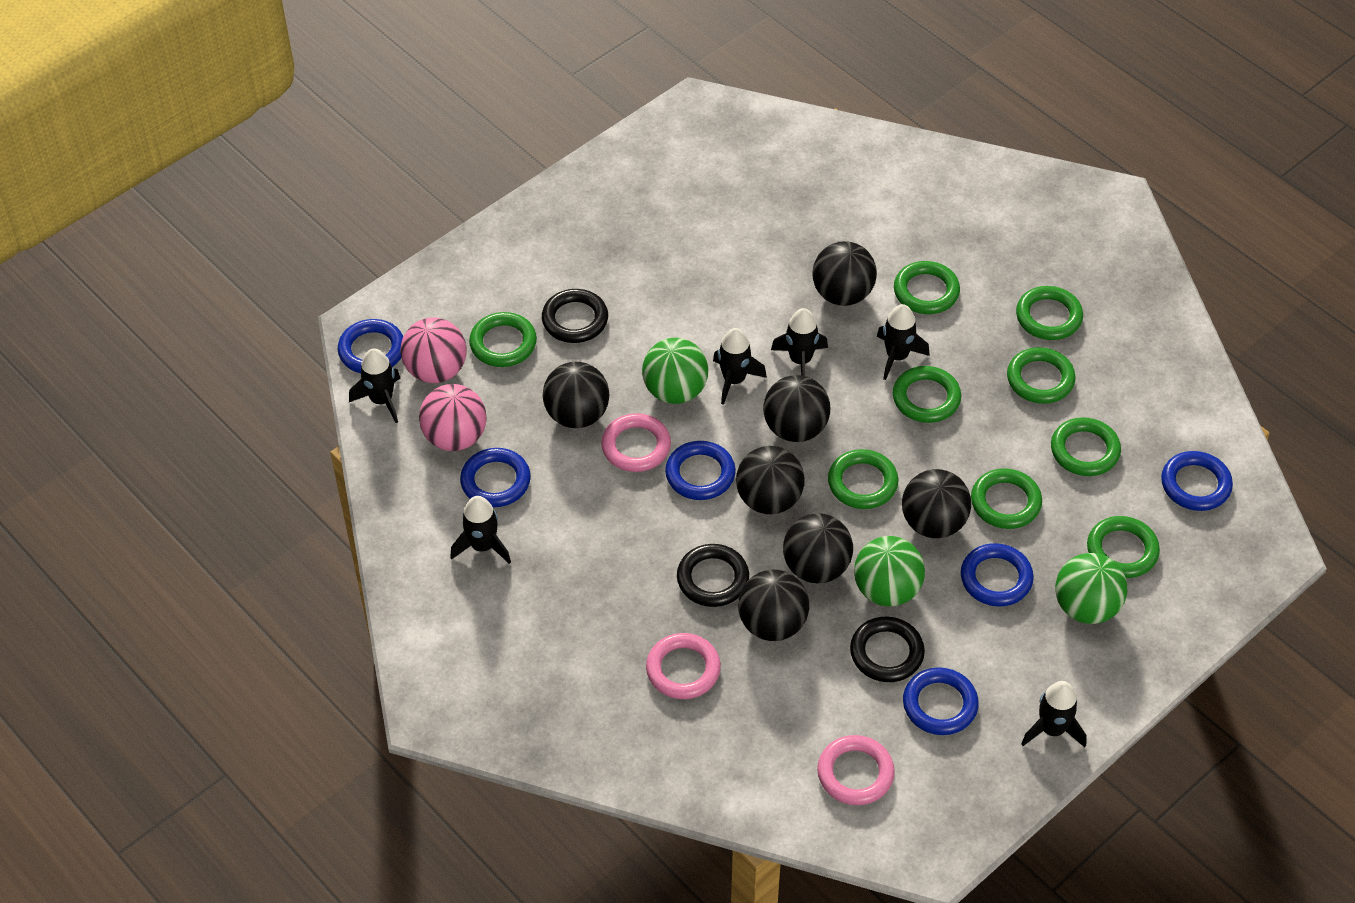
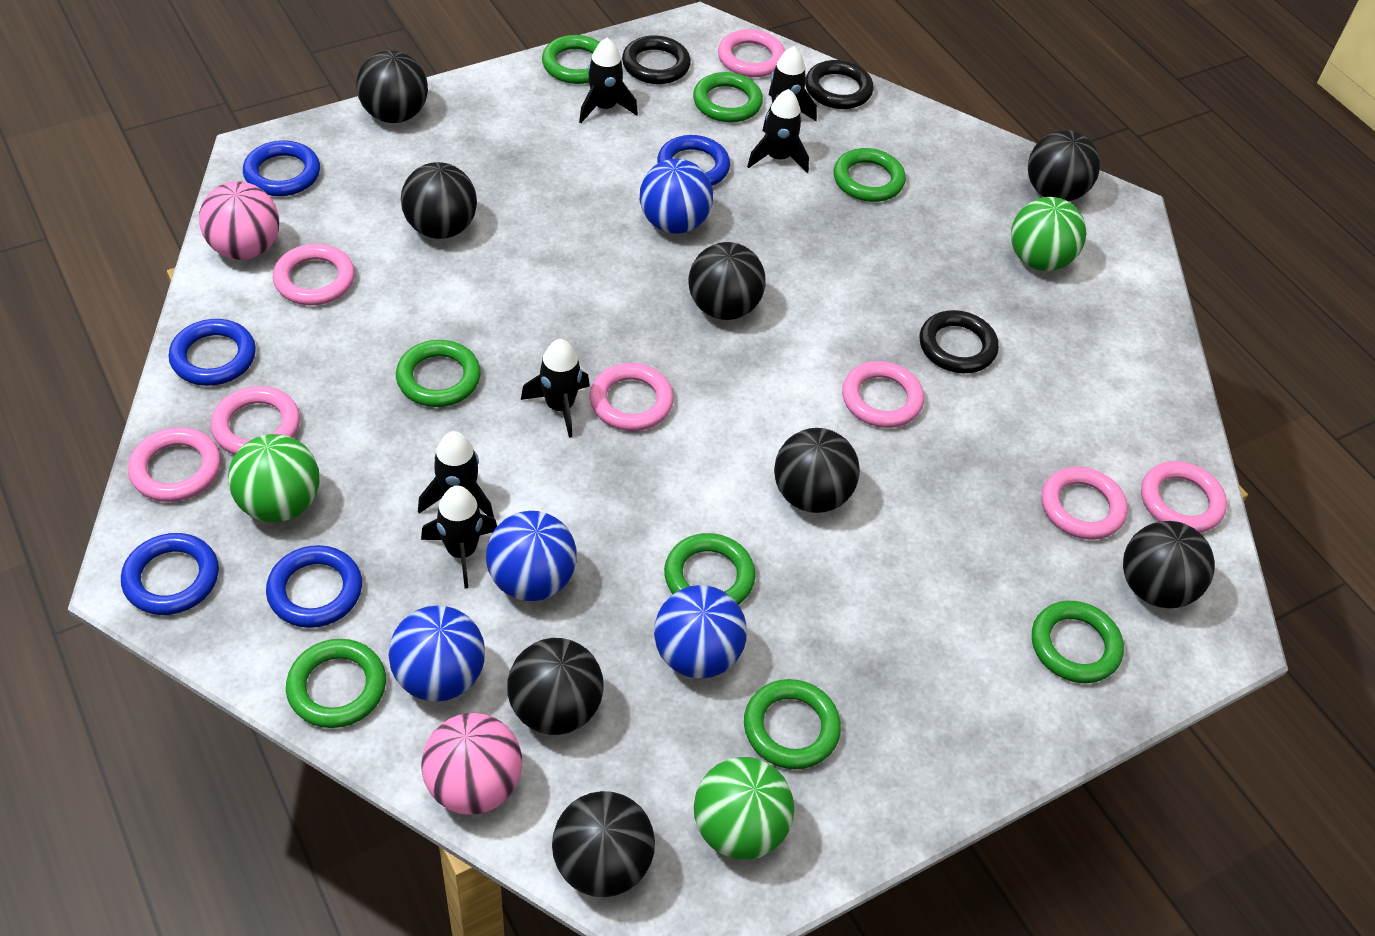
black ball: 7 -> 8
blue ball: 0 -> 4
blue ring: 6 -> 5
green ring: 9 -> 8
pink ring: 3 -> 8

